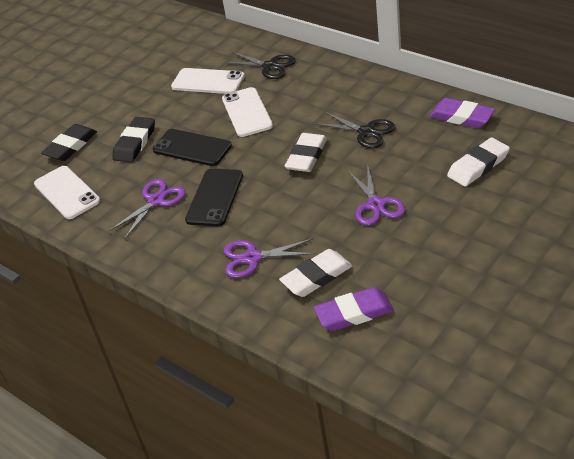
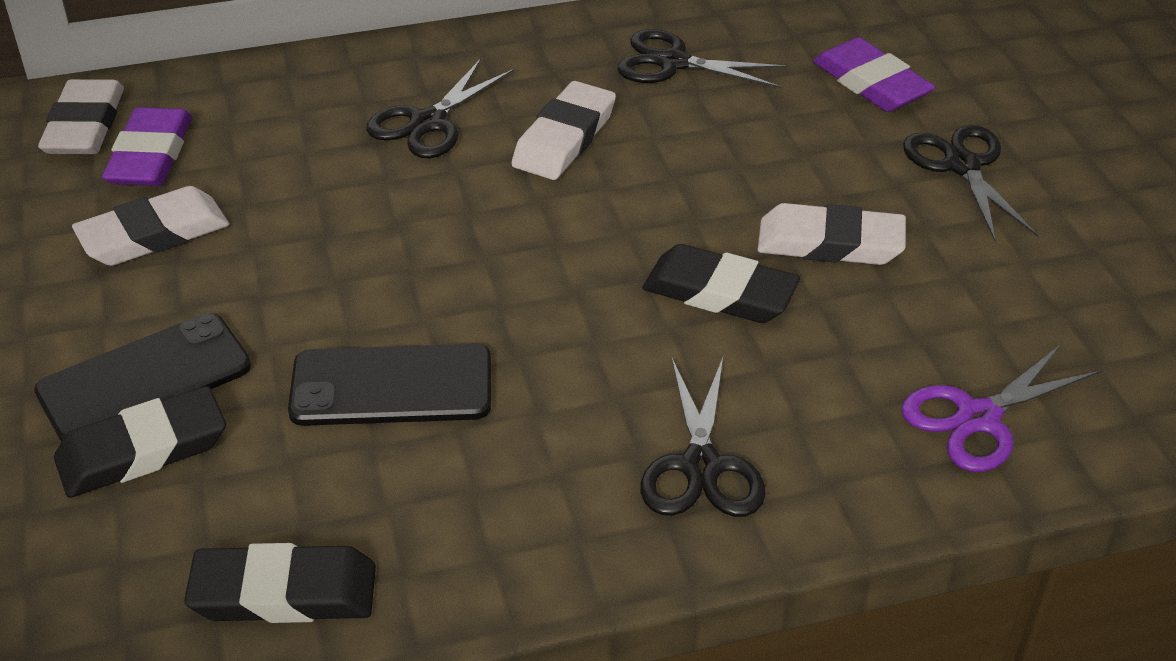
black eraser: 2 -> 3
black scissors: 2 -> 4
purple scissors: 3 -> 1
white eraser: 3 -> 4
white phone: 3 -> 0

